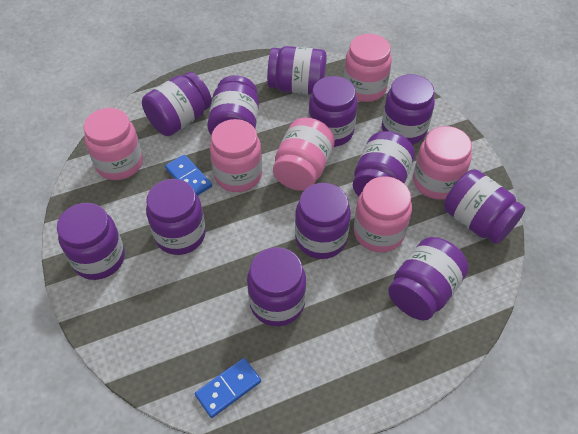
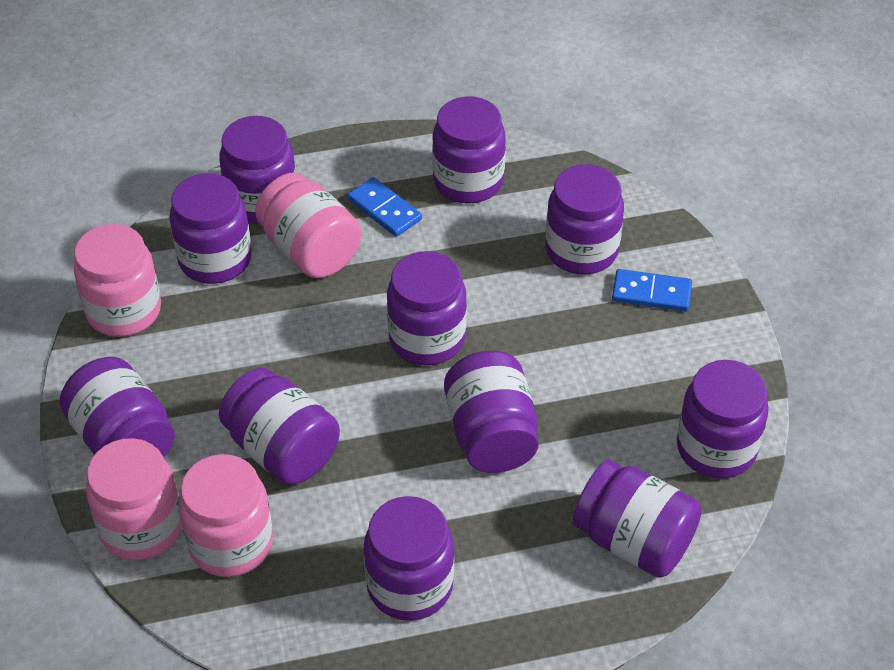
pink jar: 6 -> 4
purple jar: 12 -> 11

